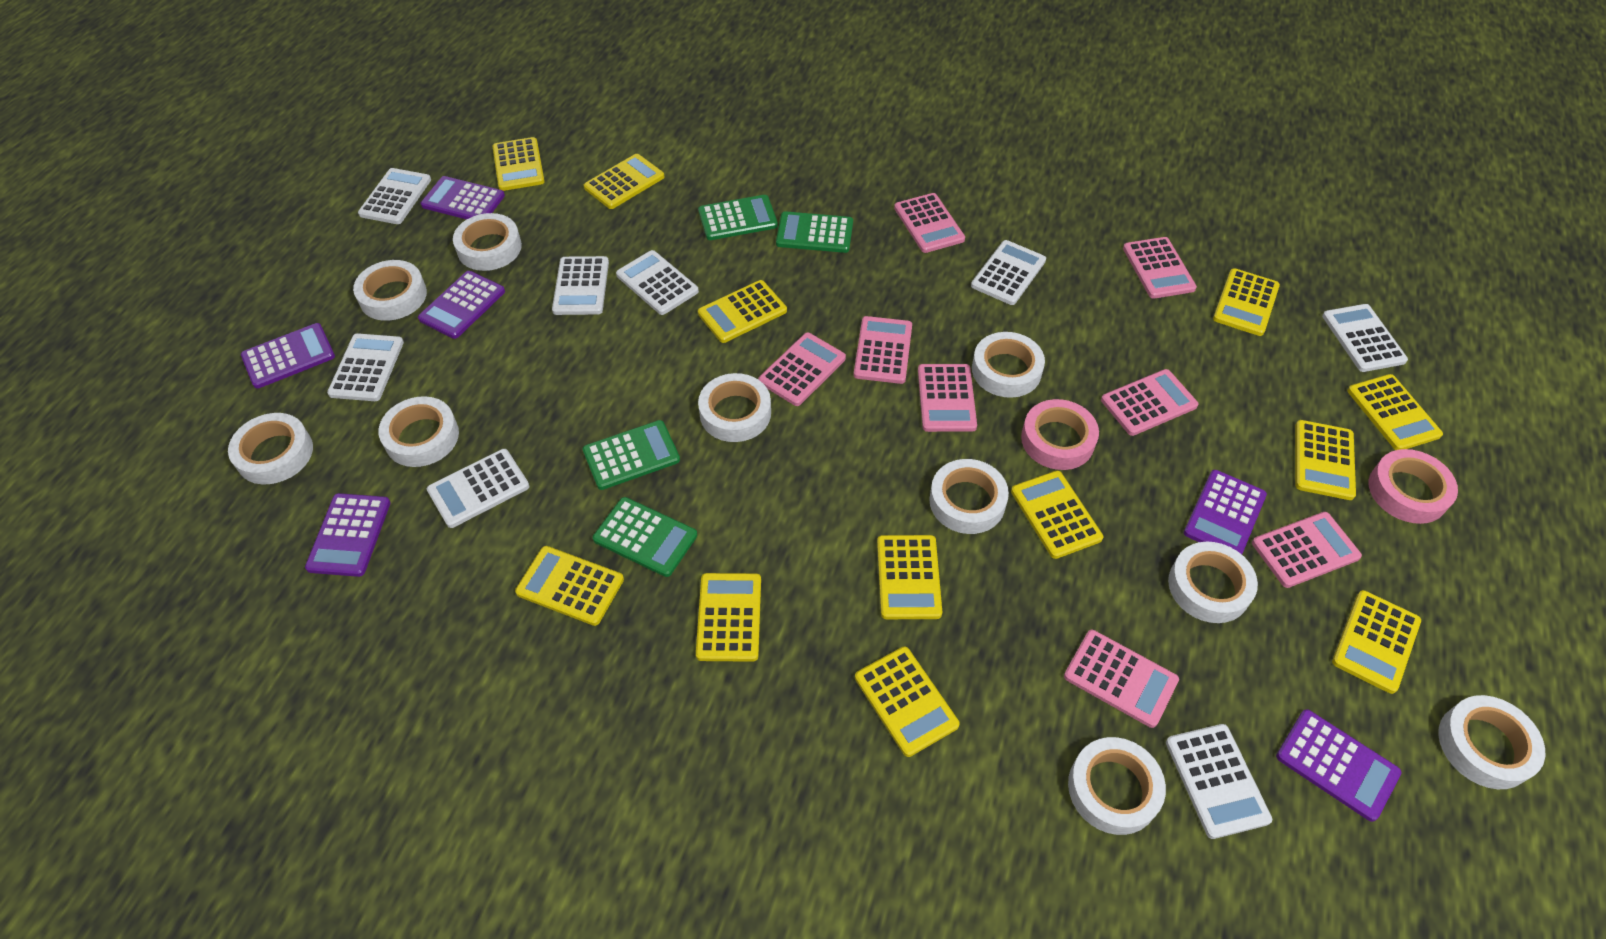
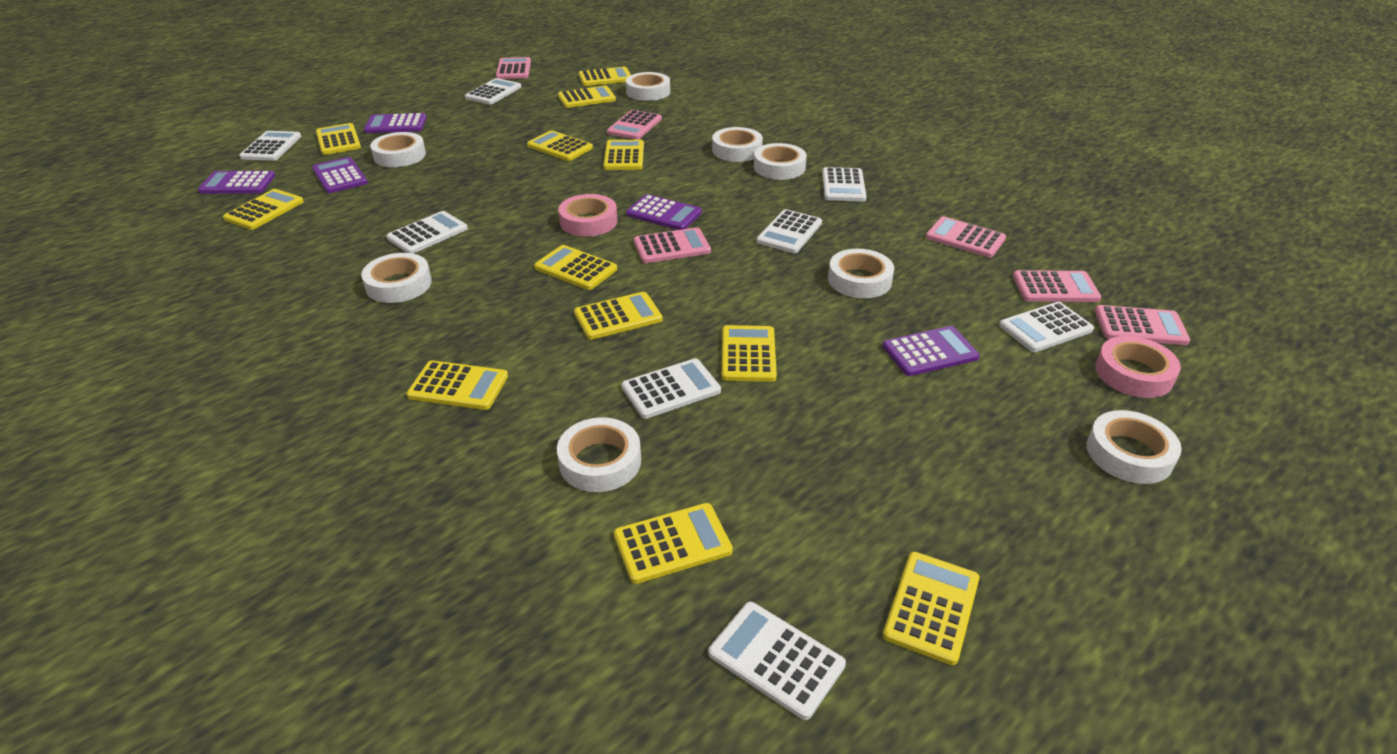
green calculator: 4 -> 0
pink calculator: 8 -> 6
purple calculator: 6 -> 5
white tape: 10 -> 8

